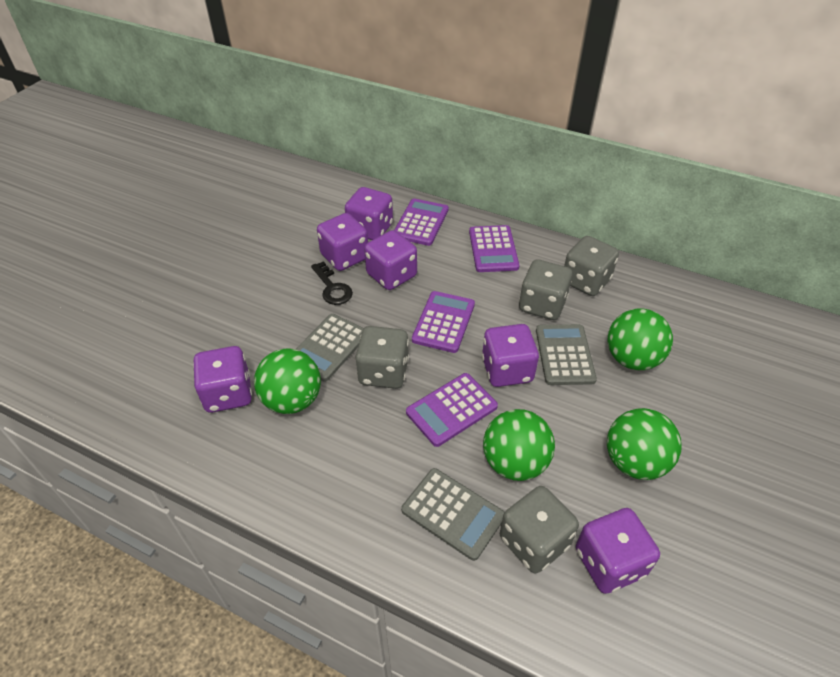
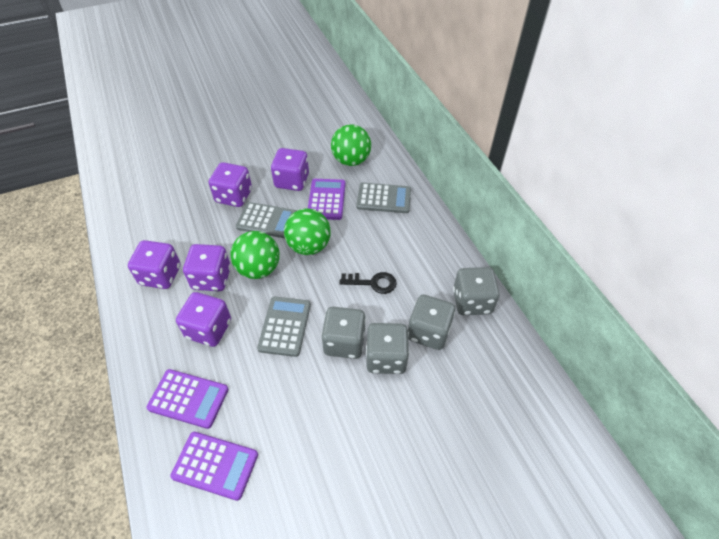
green ball: 4 -> 3
purple calculator: 4 -> 3
purple dice: 6 -> 5

